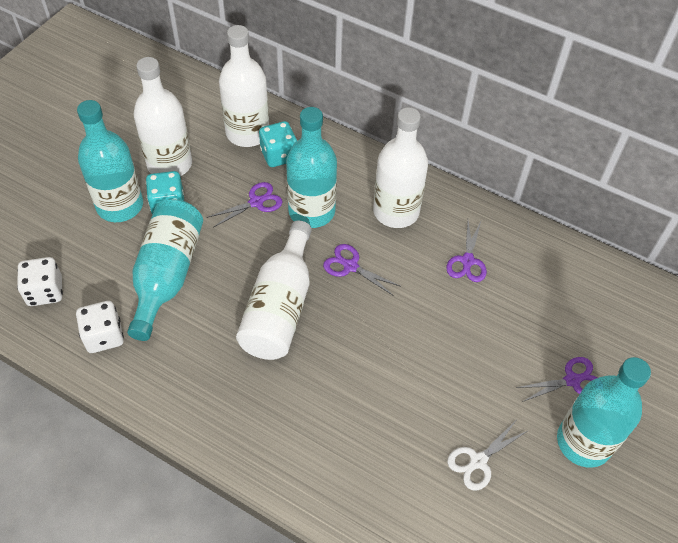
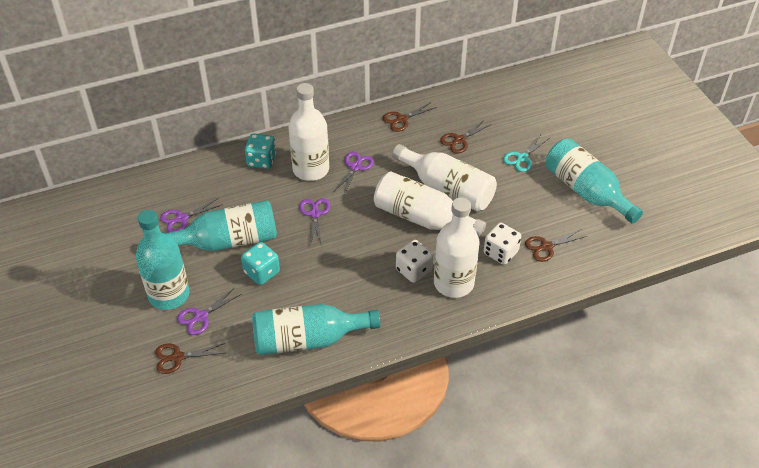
brown scissors: 0 -> 4
turquoise scissors: 0 -> 1
white scissors: 1 -> 0

